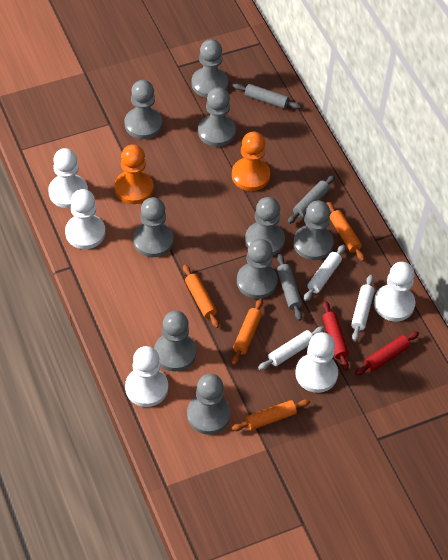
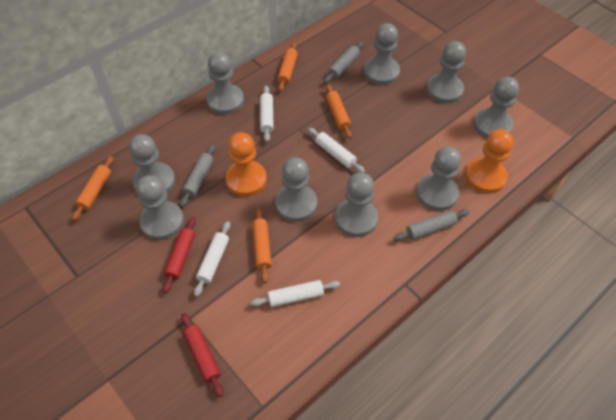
white pawn: 5 -> 0
white rolling pin: 3 -> 4

